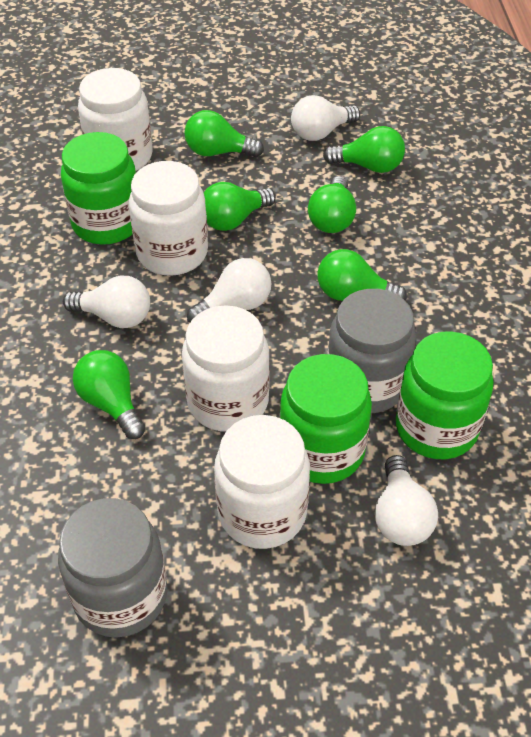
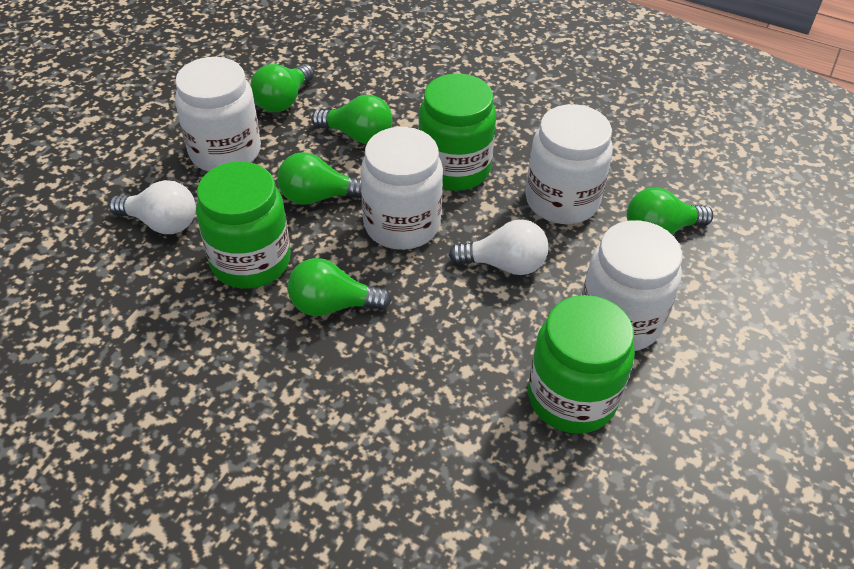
green light bulb: 6 -> 5
grey jar: 2 -> 0
white light bulb: 4 -> 2

